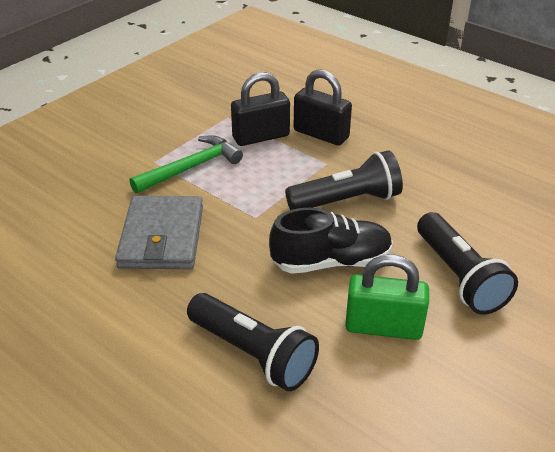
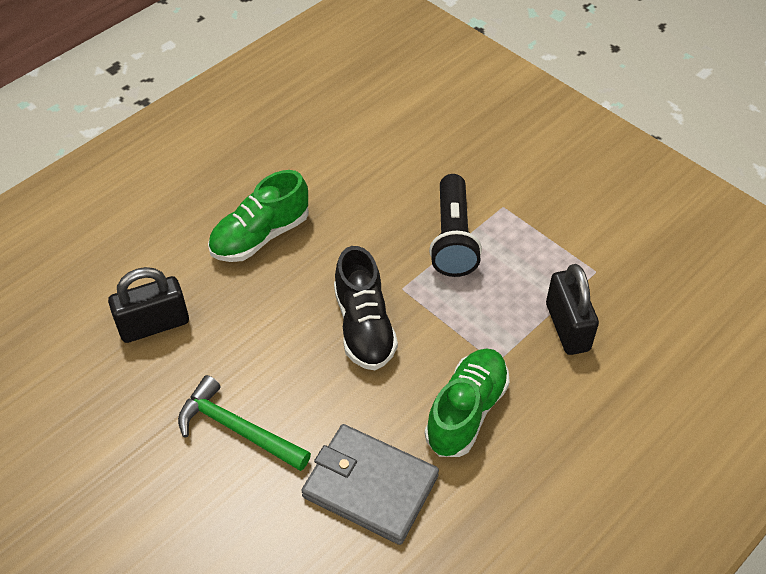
black flashlight: 3 -> 1
green padlock: 1 -> 0
green shoe: 0 -> 2

